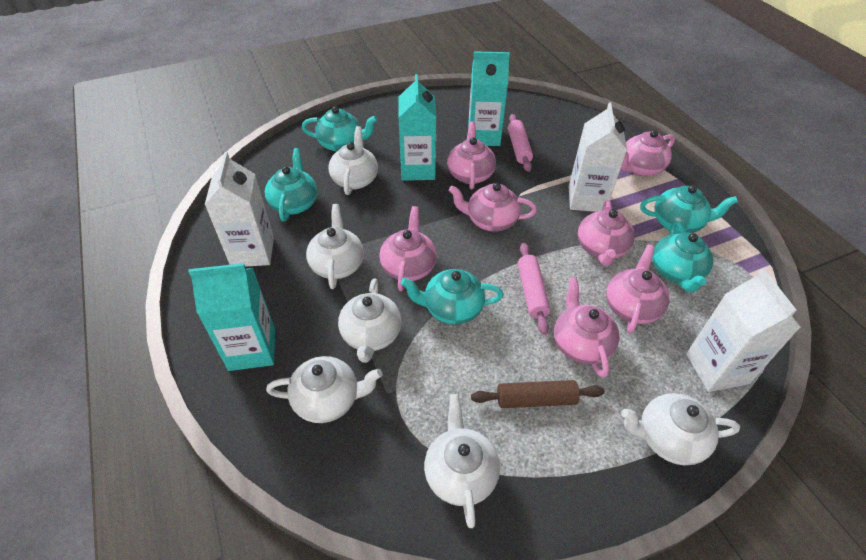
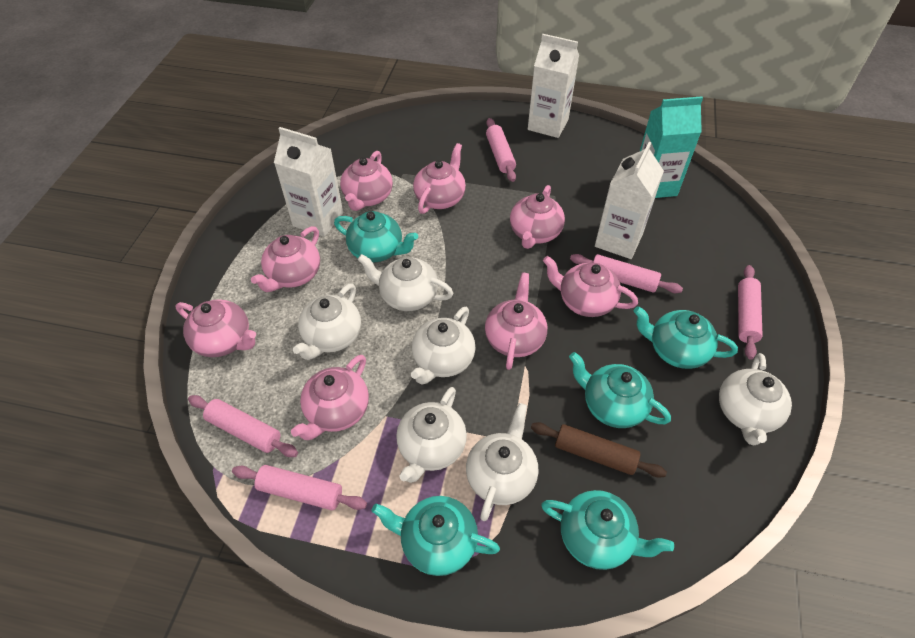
pink rolling pin: 2 -> 5
pink teapot: 7 -> 8
turquoise carton: 3 -> 1

